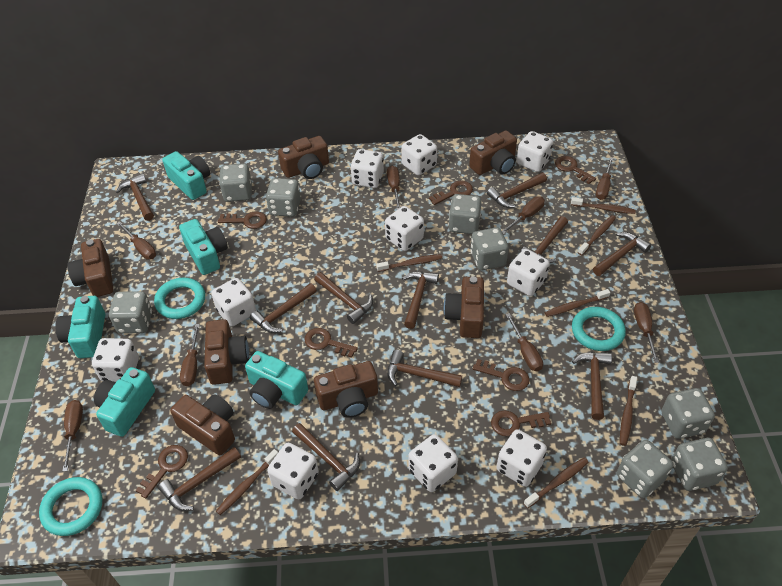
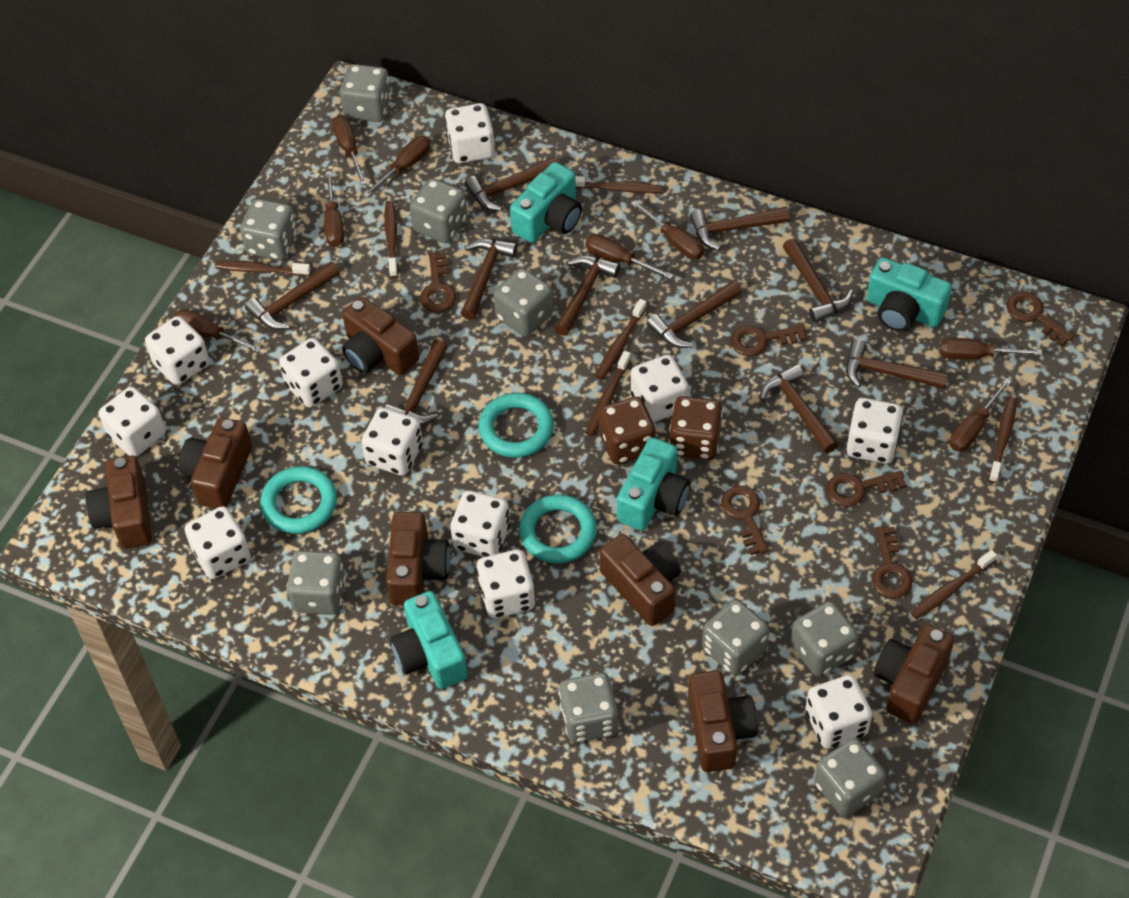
brown dice: 0 -> 2
brown hammer: 11 -> 10
brown key: 7 -> 6
grey dice: 8 -> 9
turquoise camera: 5 -> 4
white dice: 10 -> 11

